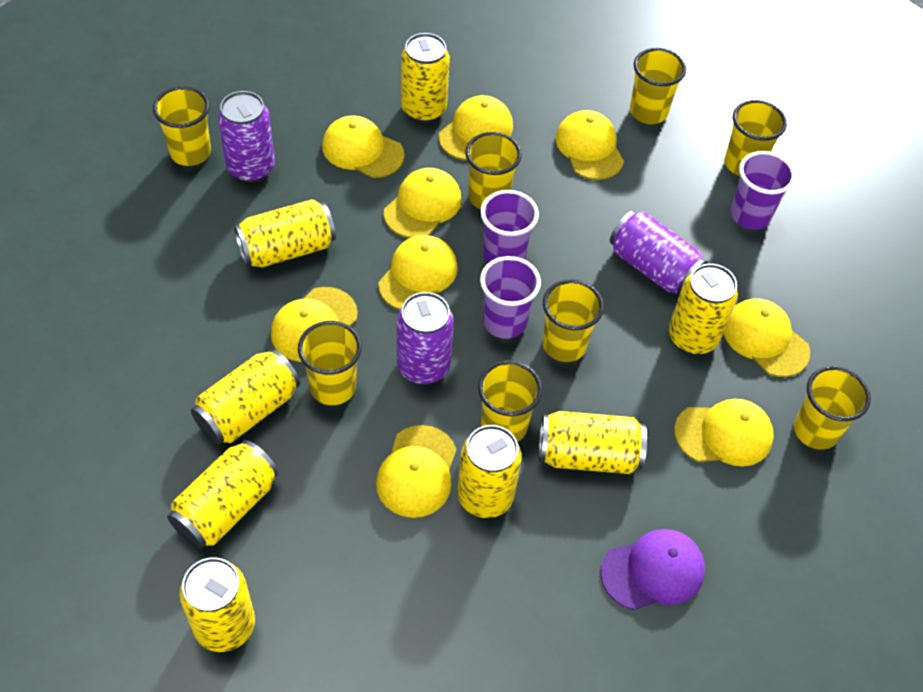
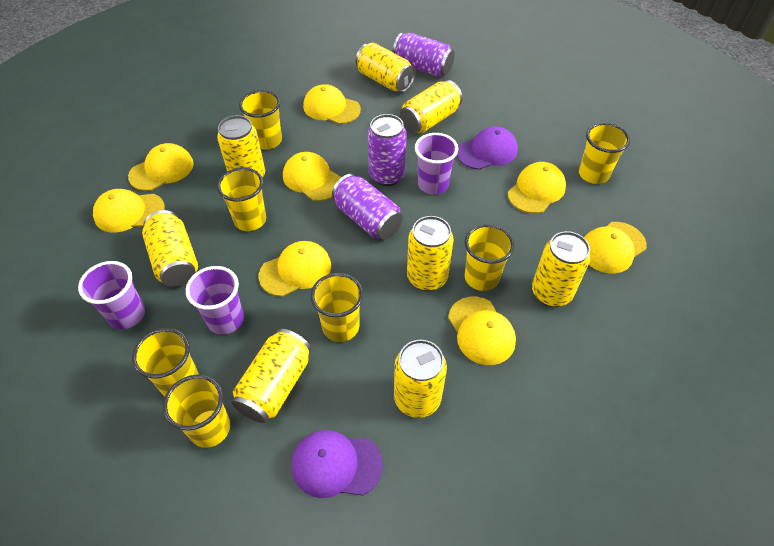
purple cap: 1 -> 2
yellow cap: 9 -> 8
yellow cup: 8 -> 7

